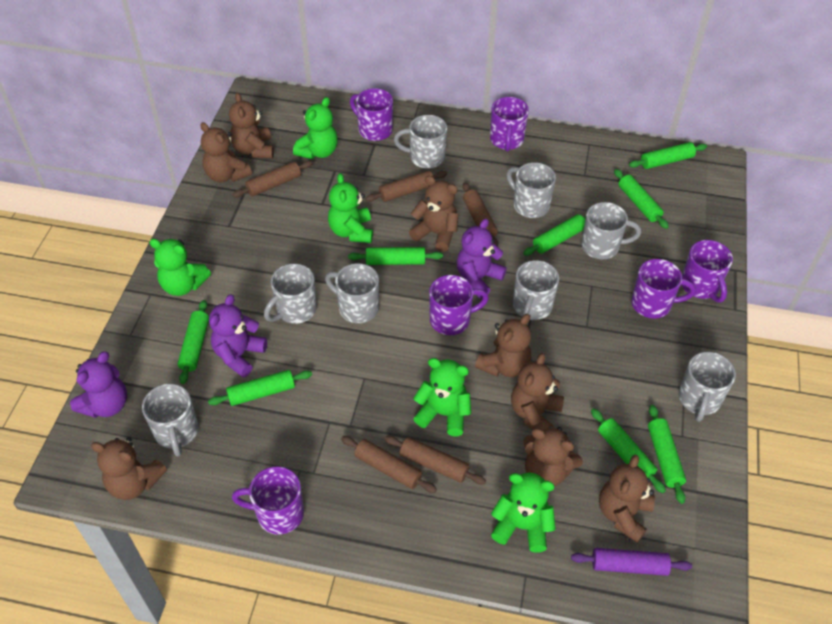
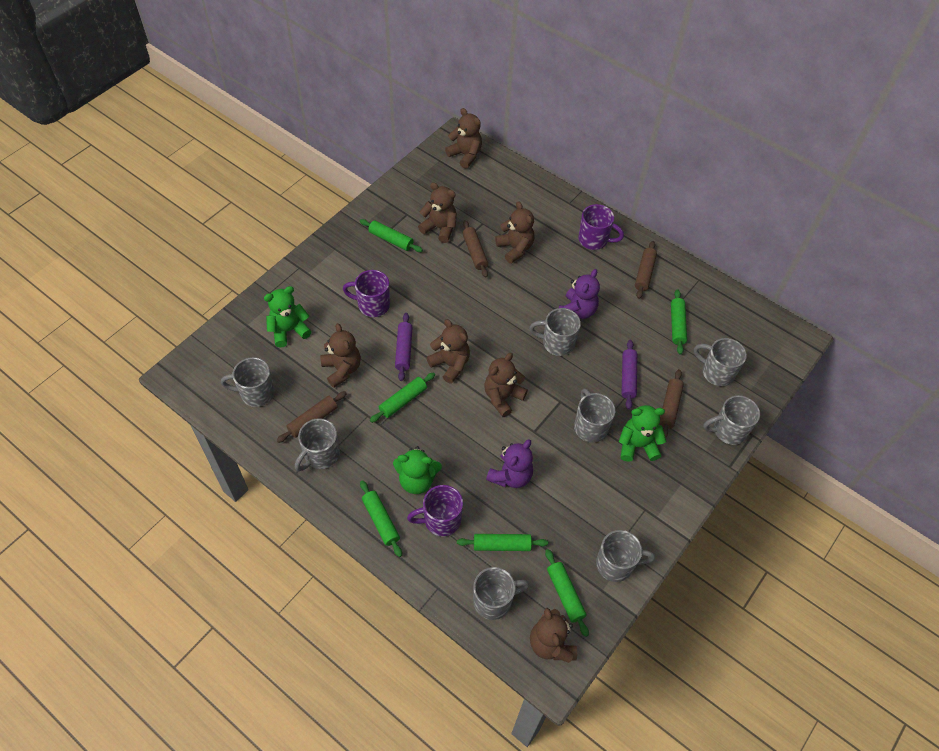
brown rolling pin: 5 -> 4
brown teddy bear: 8 -> 7
green rolling pin: 8 -> 6
green teddy bear: 5 -> 3
purple mug: 6 -> 3
purple rolling pin: 1 -> 2
purple teddy bear: 3 -> 2

